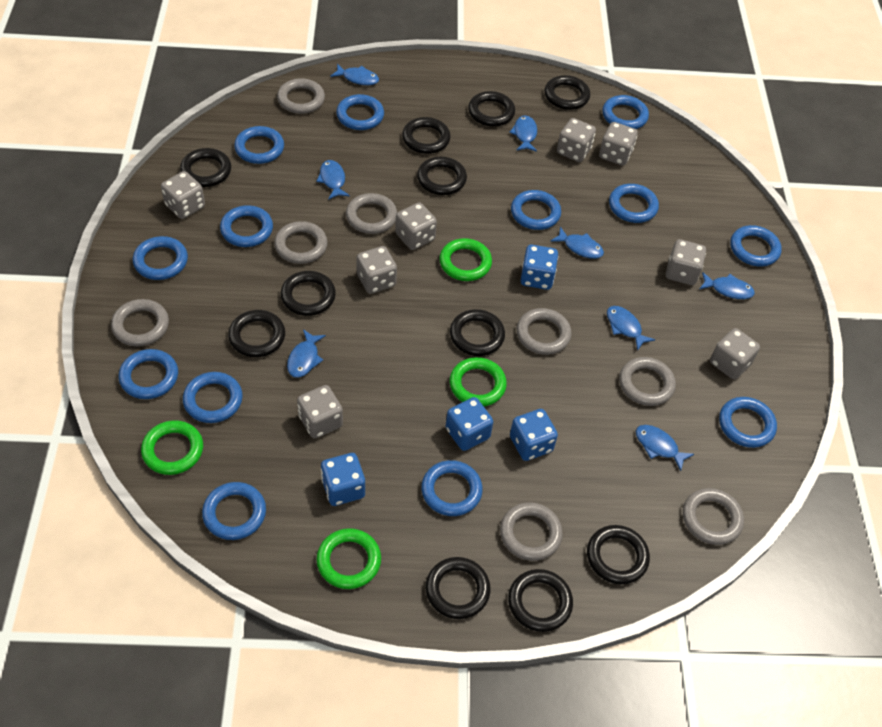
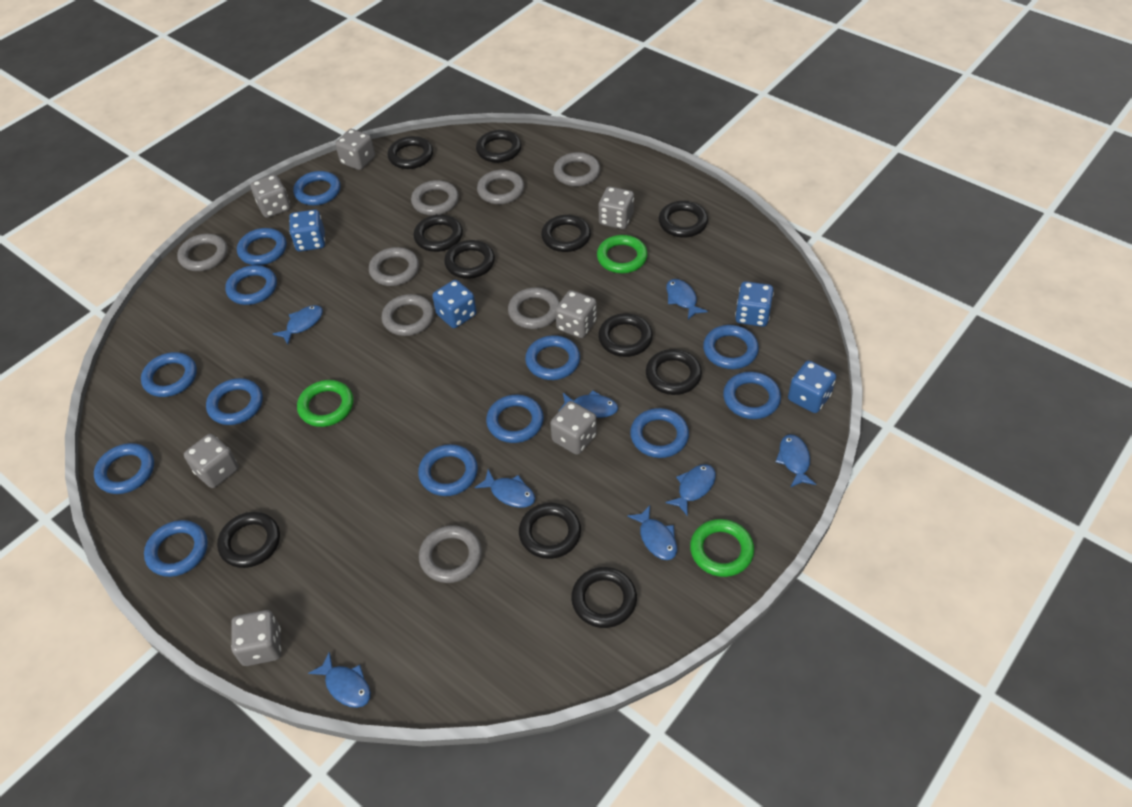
green ring: 4 -> 3
grey dice: 8 -> 7

